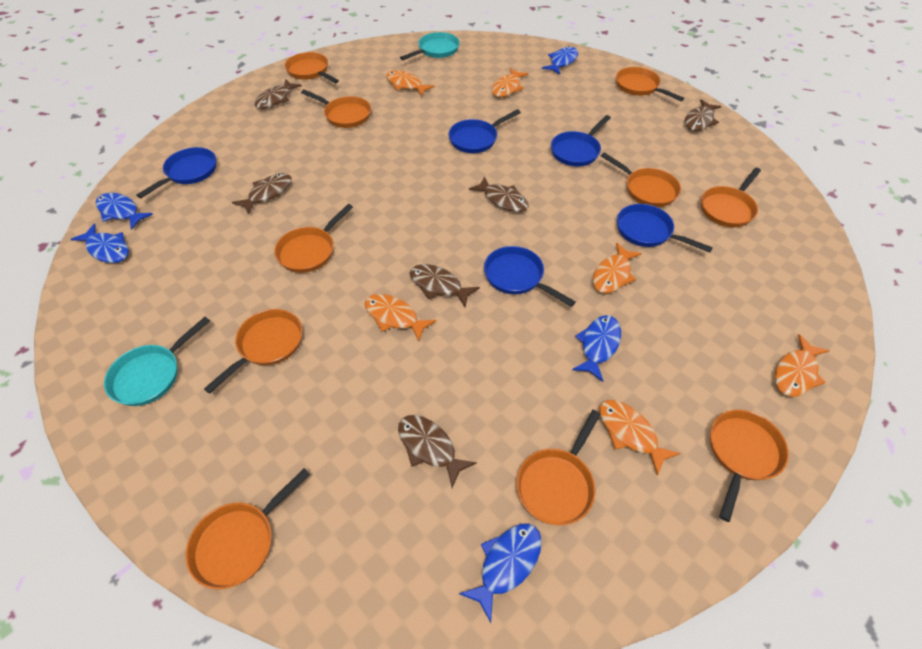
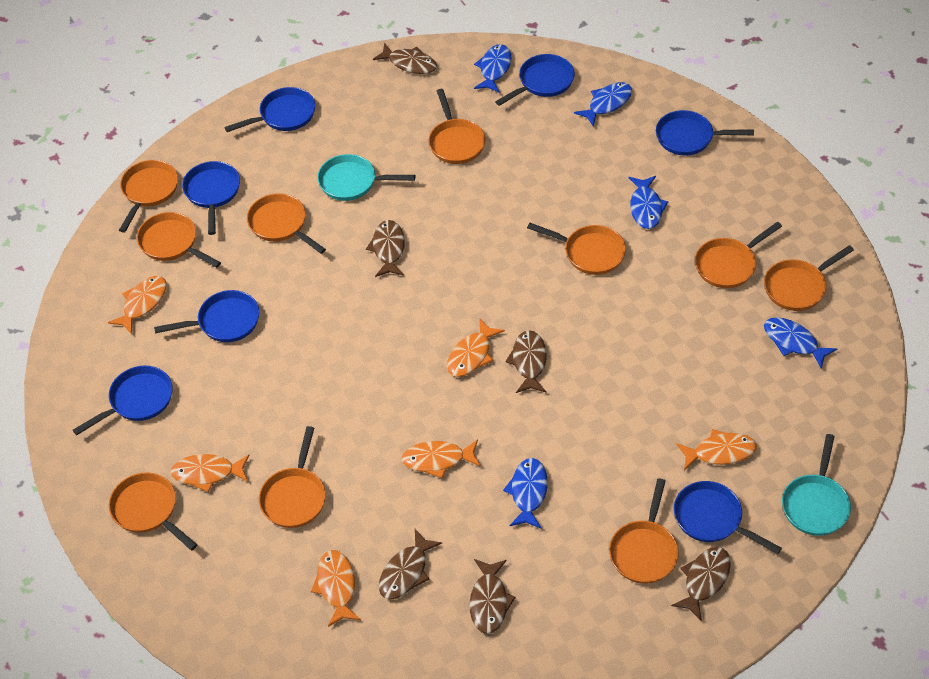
blue pan: 5 -> 7

